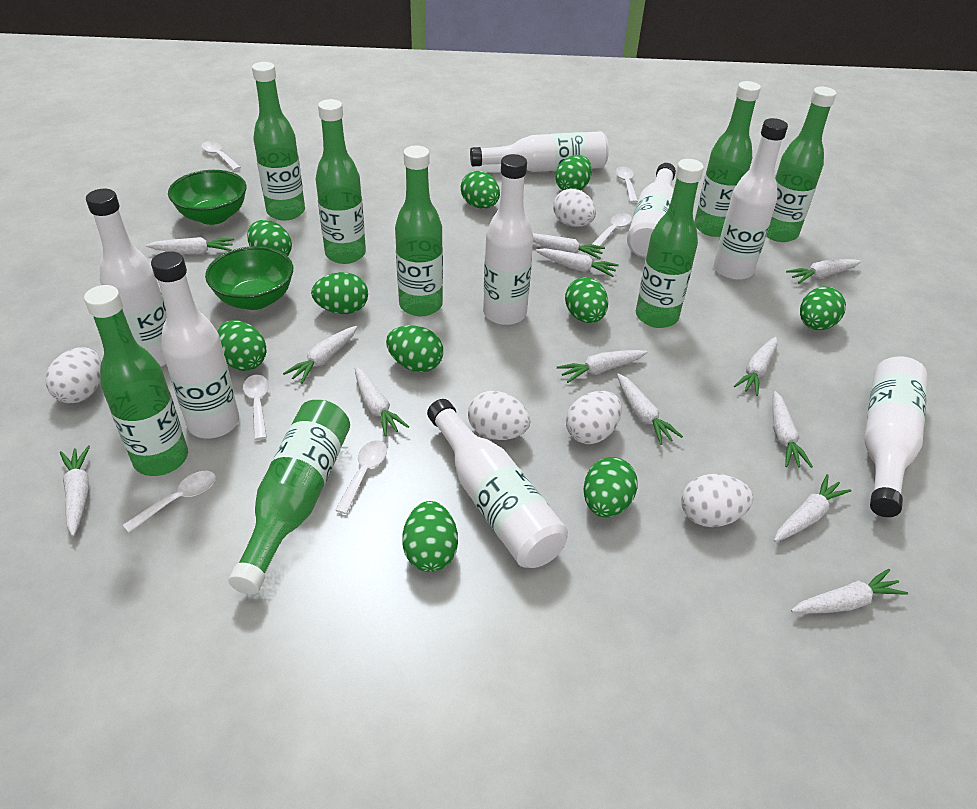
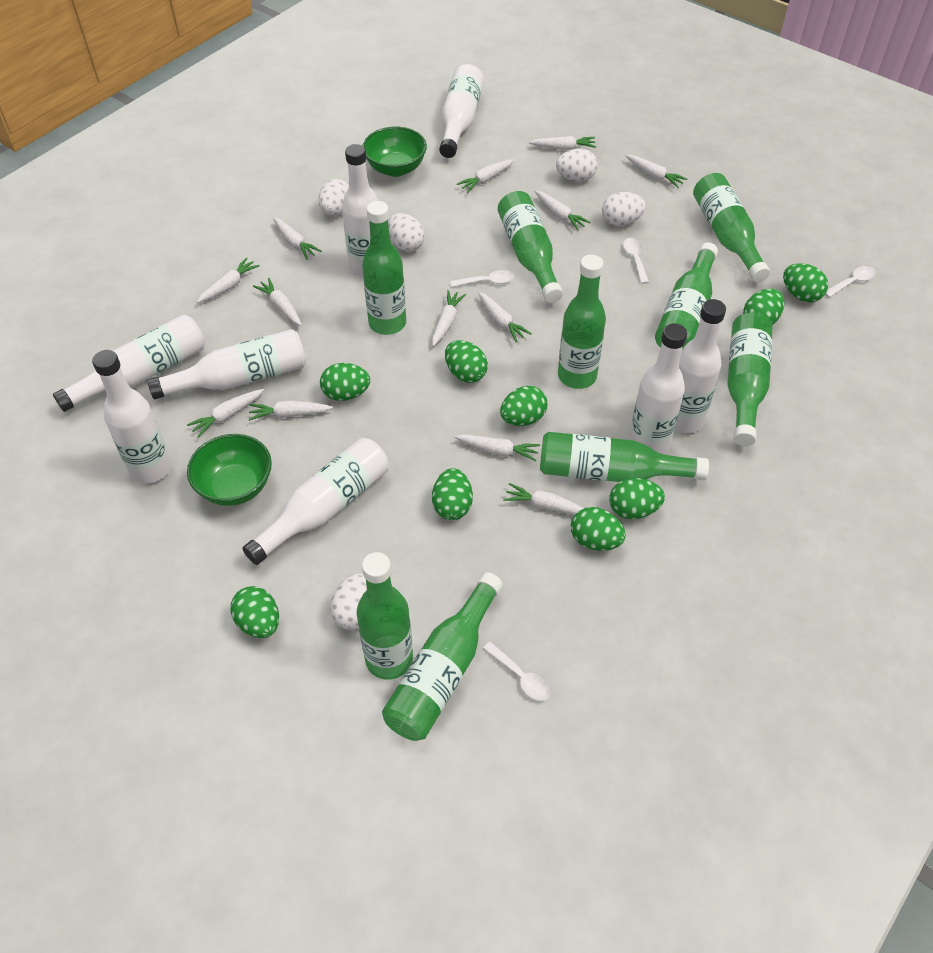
green bottle: 8 -> 9
green egg: 10 -> 9
white spoon: 6 -> 4

